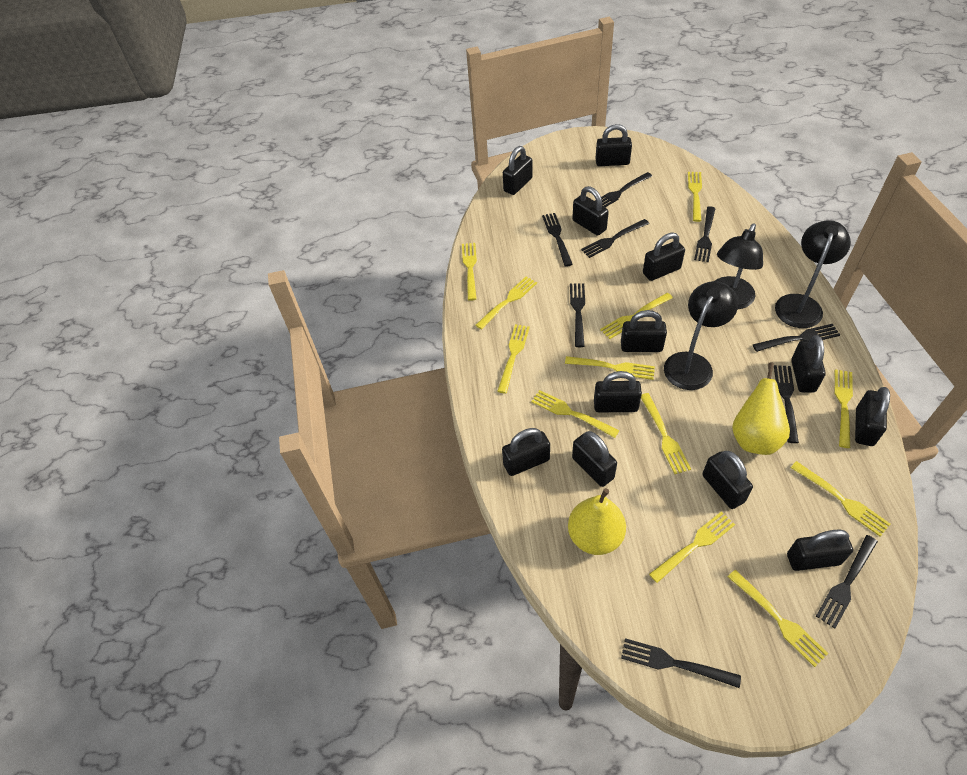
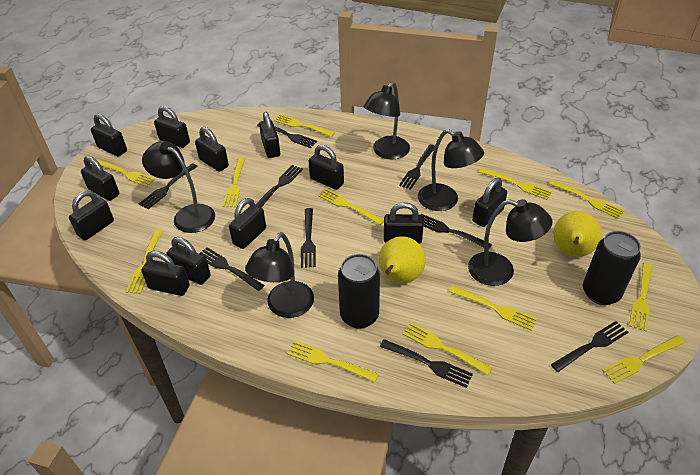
black can: 0 -> 2
black lamp: 3 -> 5

